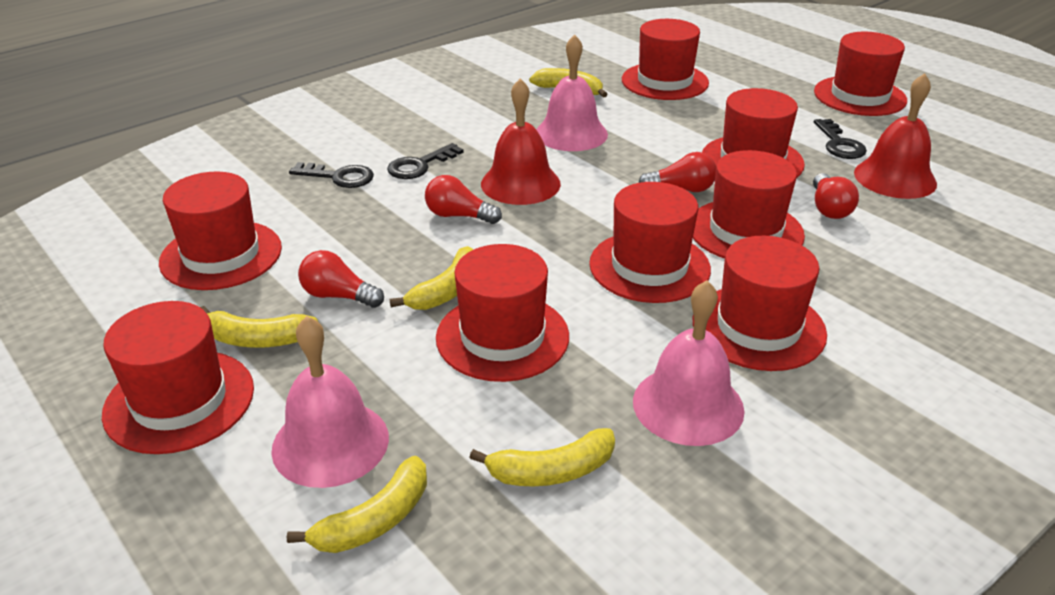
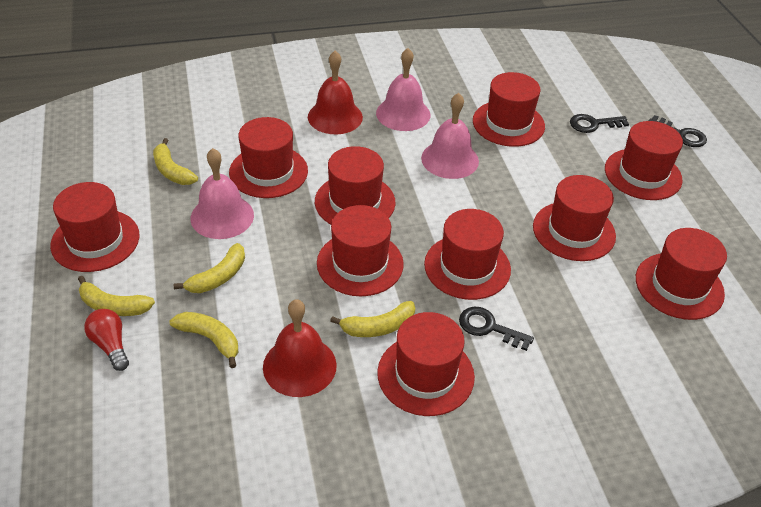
red hat: 9 -> 10
red light bulb: 4 -> 1

